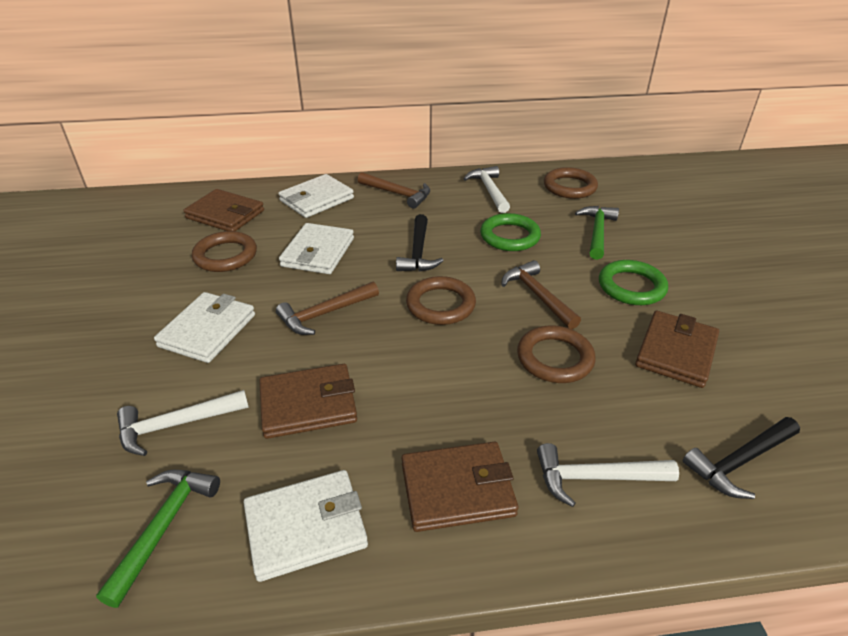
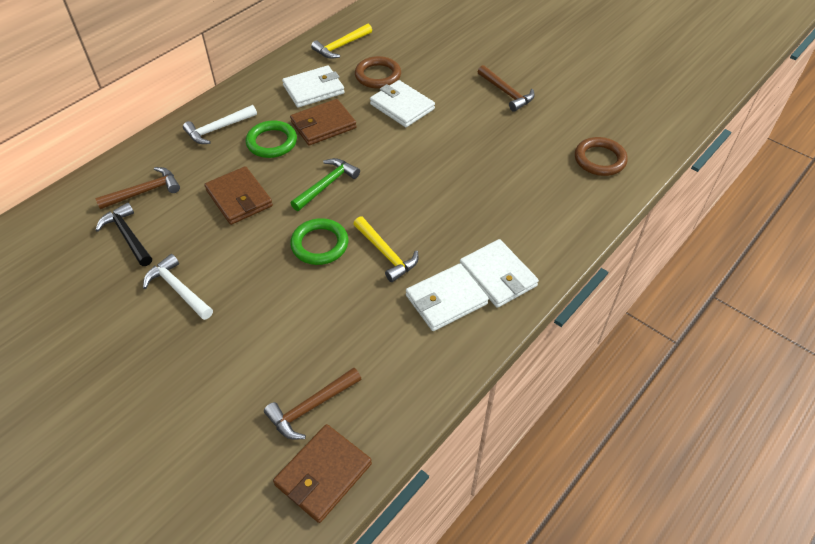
black hammer: 2 -> 1
brown ring: 4 -> 2
brown wallet: 4 -> 3
green hammer: 2 -> 1
white hammer: 3 -> 2
yellow hammer: 0 -> 2

